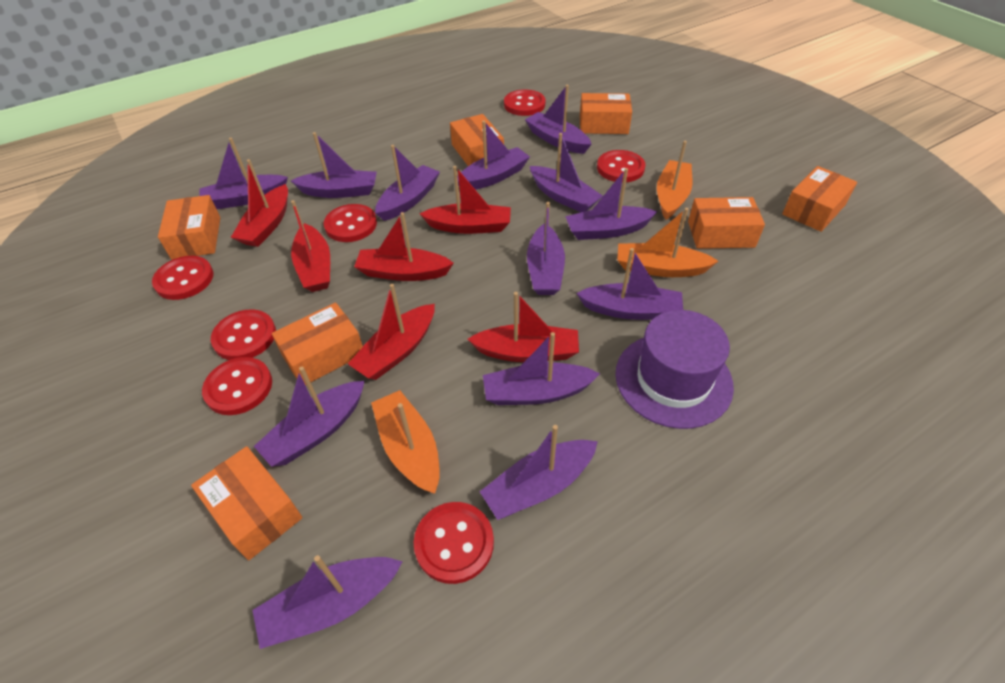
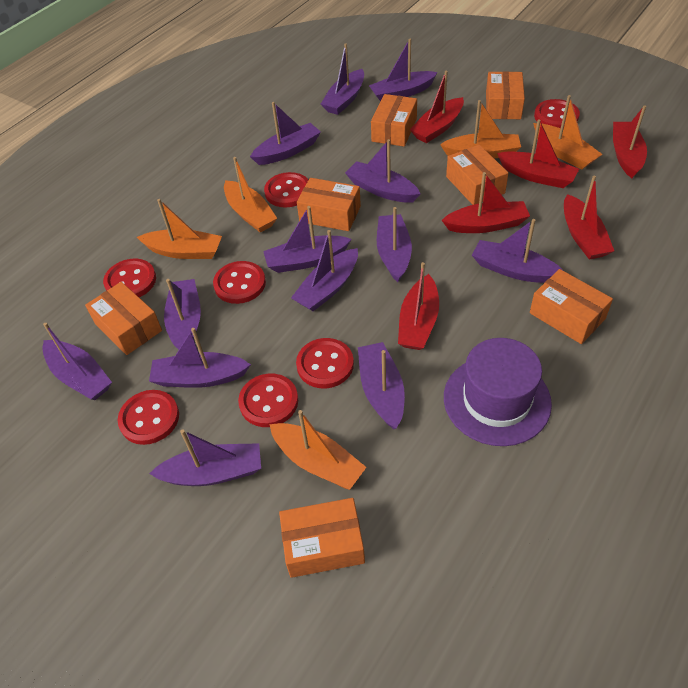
orange boat: 3 -> 5

